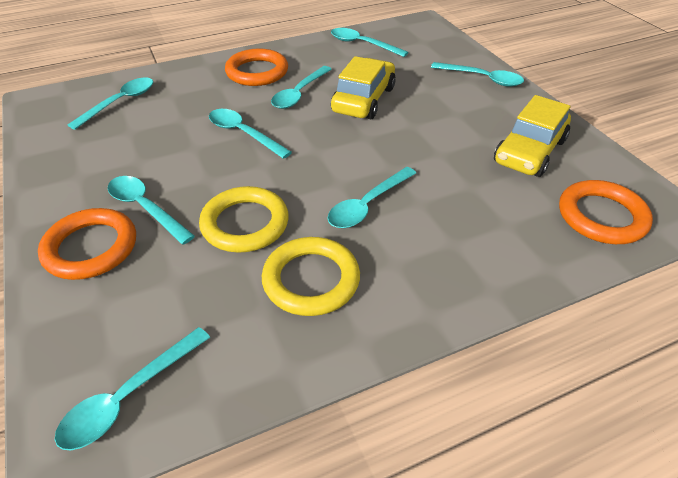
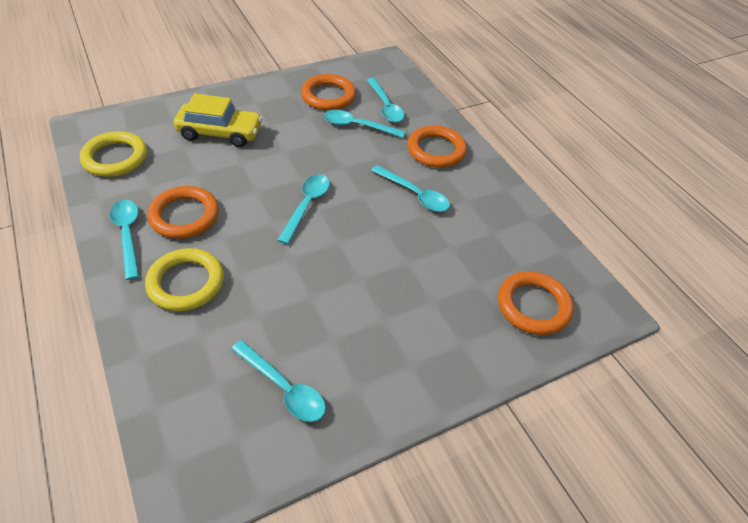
orange ring: 3 -> 4
turquoise spoon: 8 -> 6
yellow car: 2 -> 1

